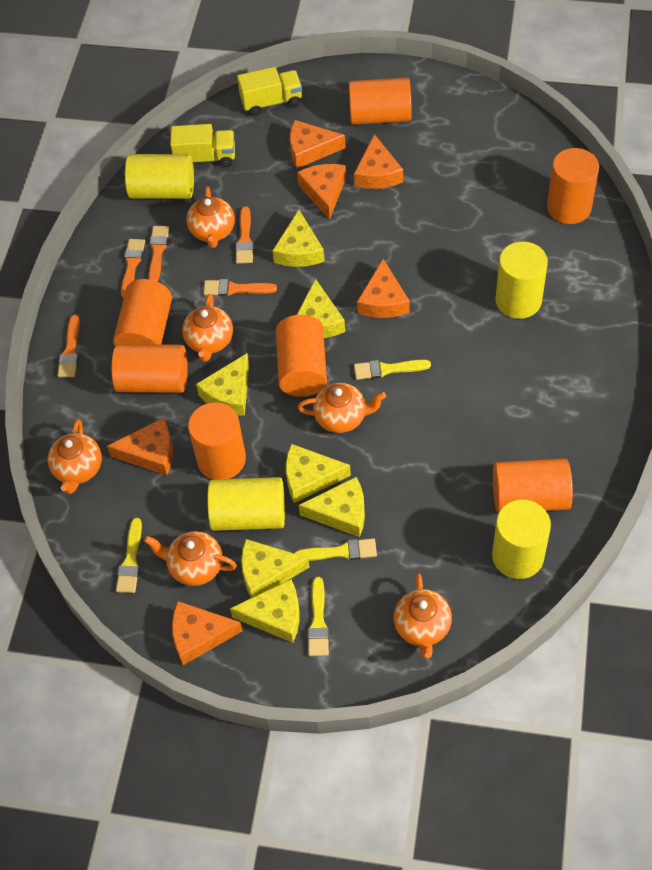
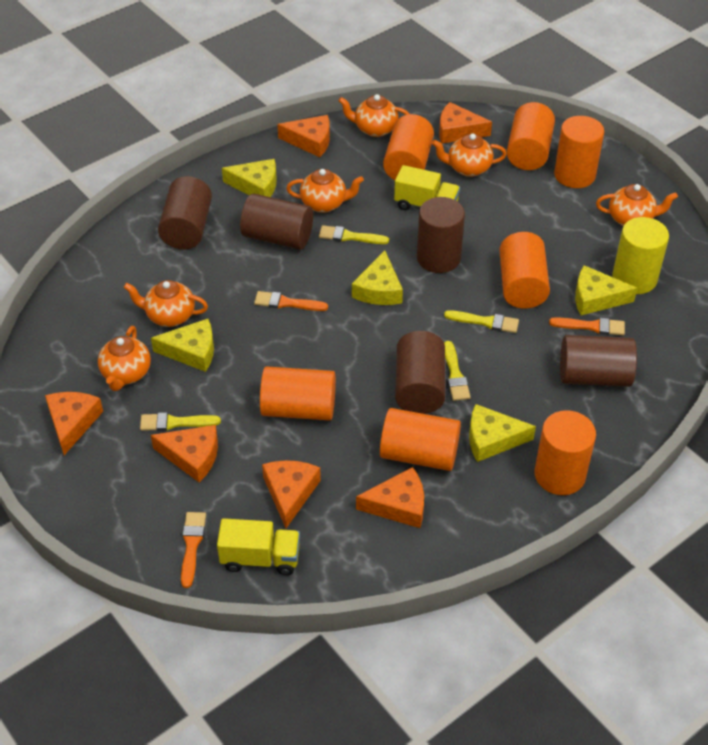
brown cylinder: 0 -> 5
orange brush: 5 -> 3
yellow cheese: 7 -> 5
yellow cylinder: 4 -> 1

